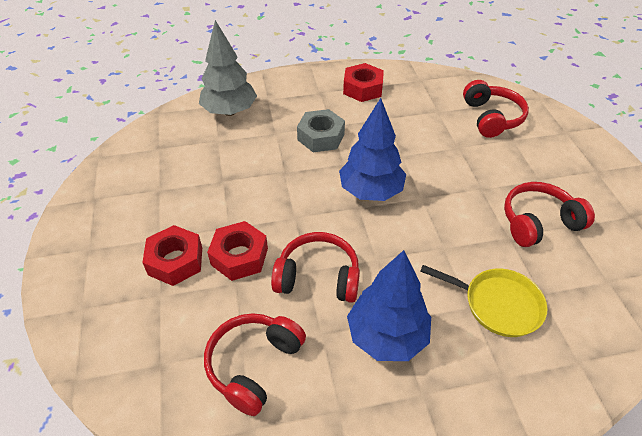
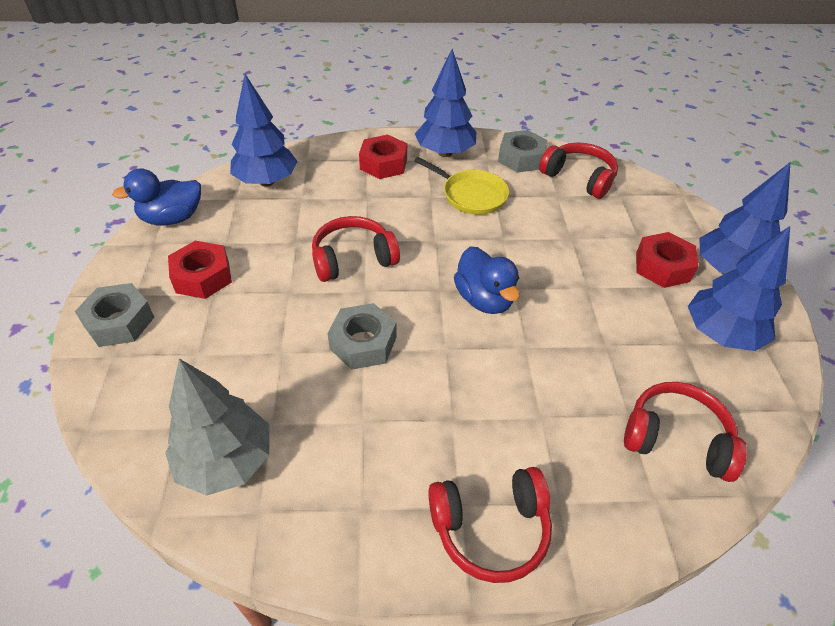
blue duck: 0 -> 2
blue tree: 2 -> 4
grey nut: 1 -> 3

